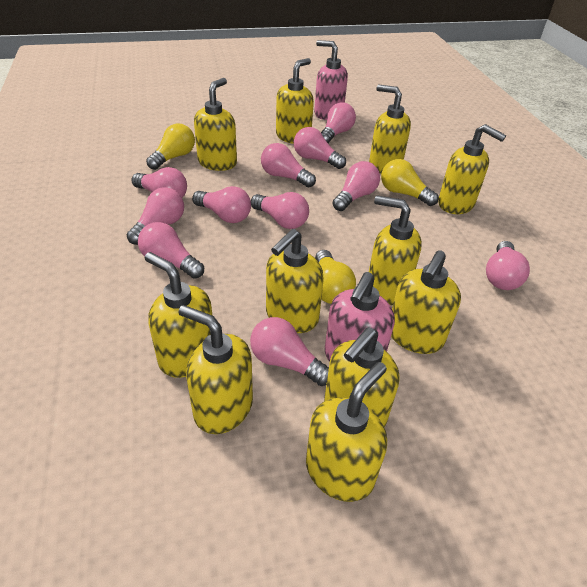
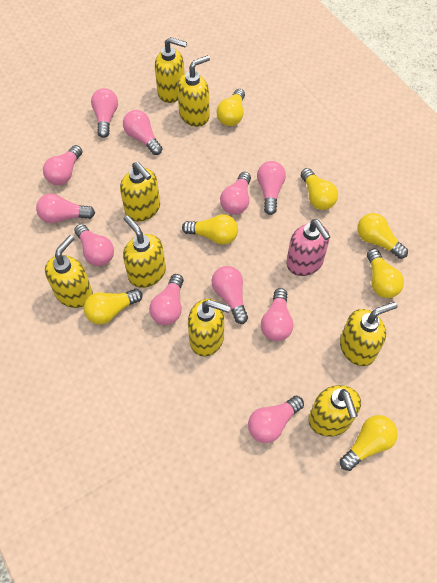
pink soap dispenser: 2 -> 1
yellow light bulb: 3 -> 7
yellow soap dispenser: 11 -> 8

